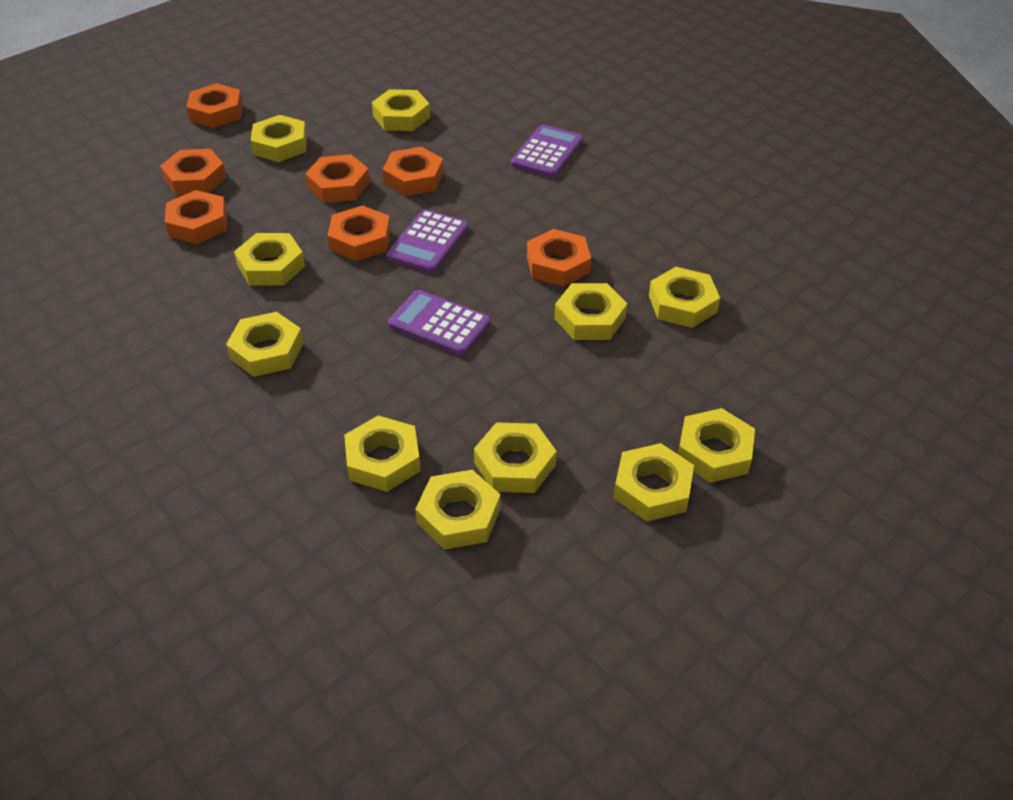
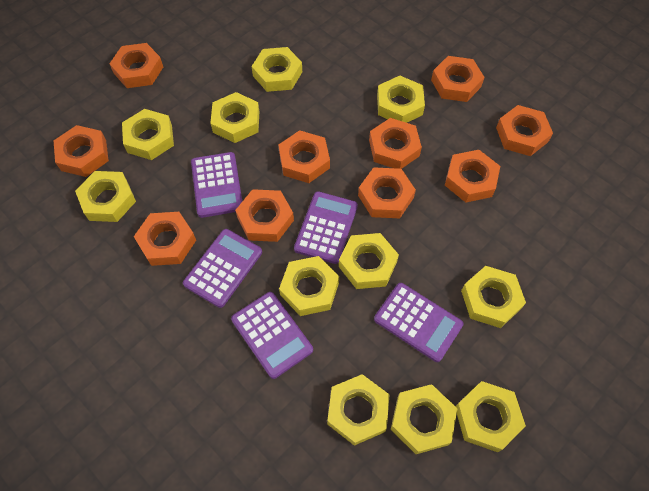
orange nut: 7 -> 10
purple calculator: 3 -> 5

